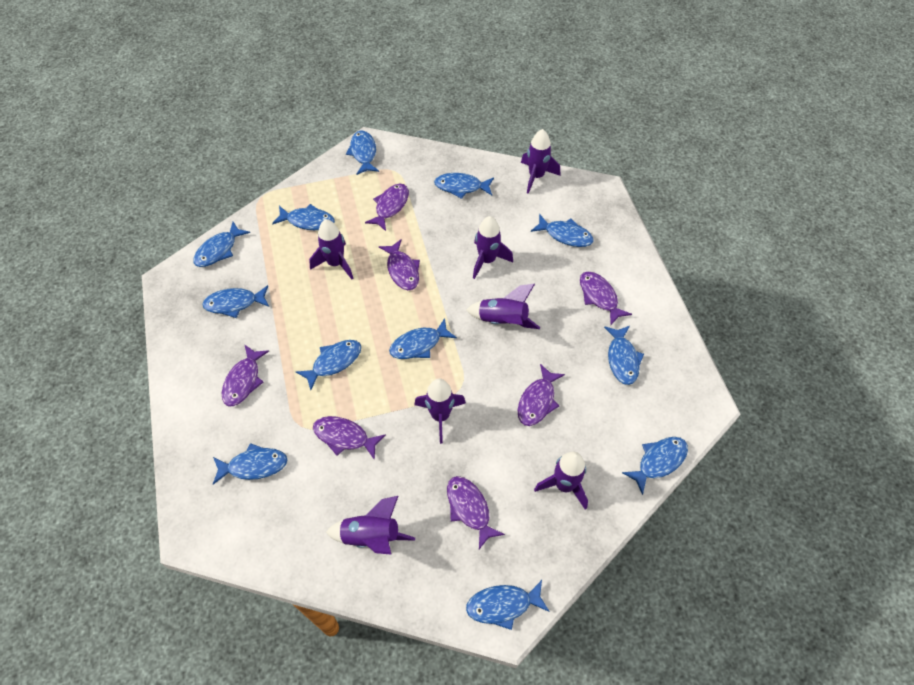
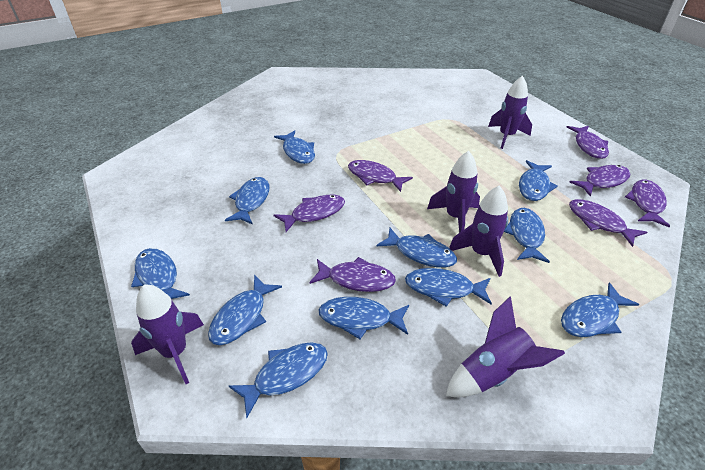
blue fish: 12 -> 11
purple rocket: 7 -> 5

